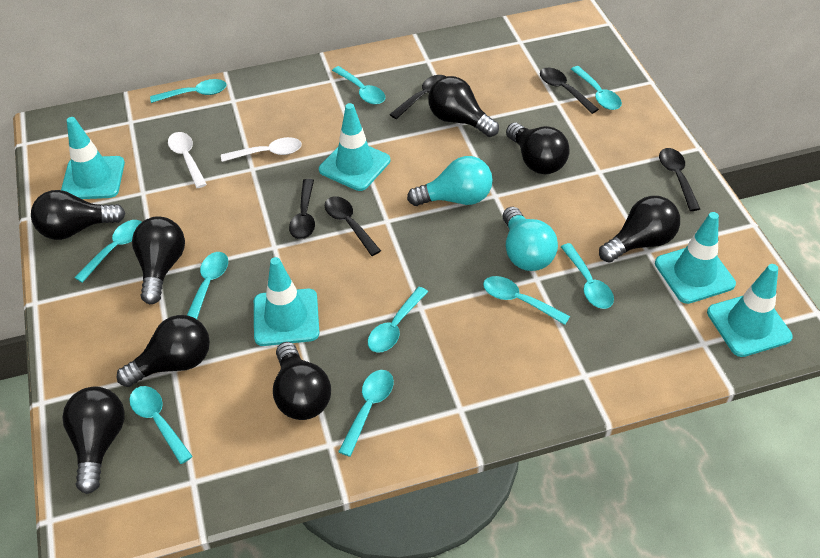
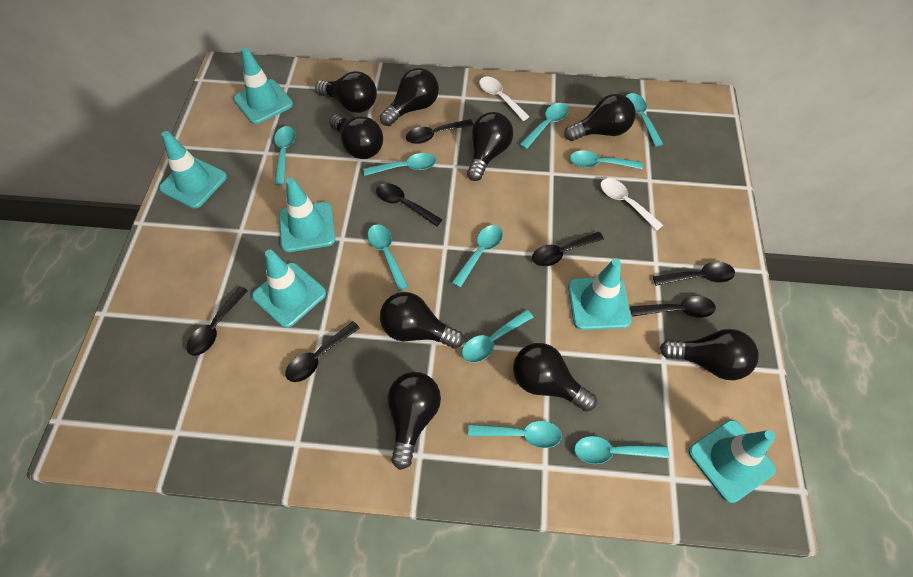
black light bulb: 8 -> 9
black spoon: 5 -> 7
turquoise light bulb: 2 -> 0
turquoise traffic cone: 5 -> 6

